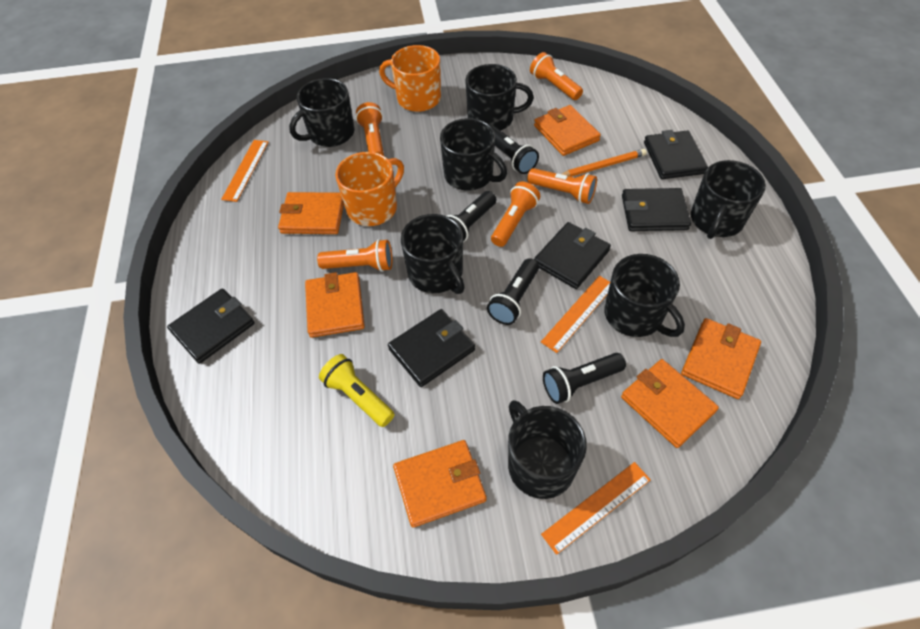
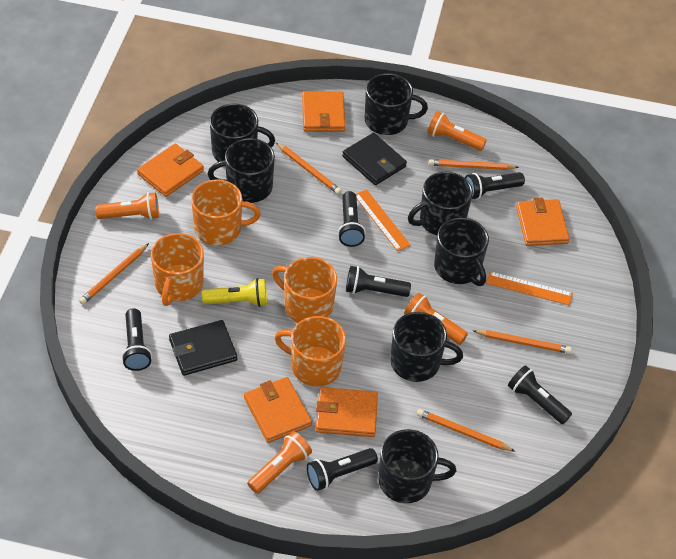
black flashlight: 4 -> 6
black wallet: 5 -> 2
orange flashlight: 5 -> 4
orange mug: 2 -> 4
orange pencil: 1 -> 5
orange ruler: 3 -> 2
orange wallet: 6 -> 5

